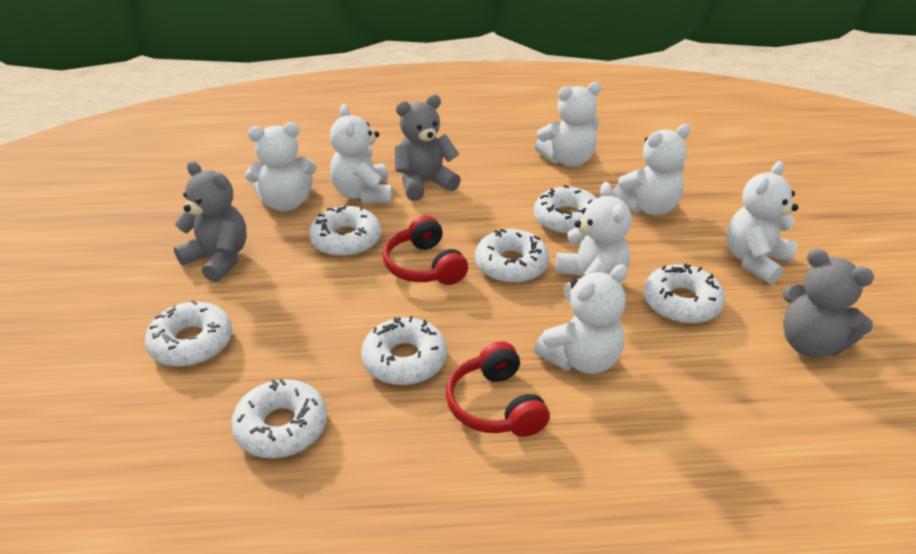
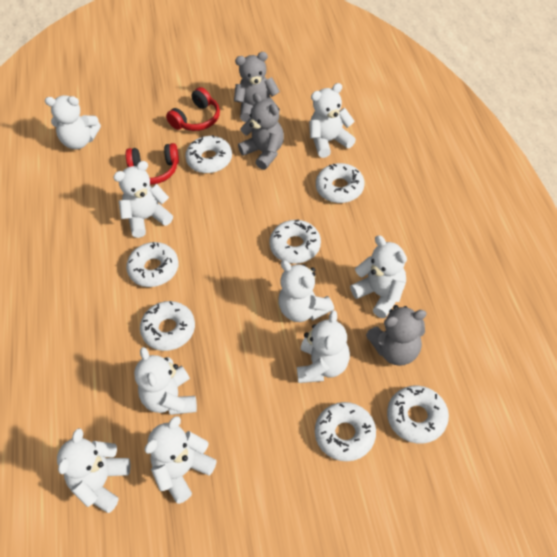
white teddy bear: 7 -> 9

